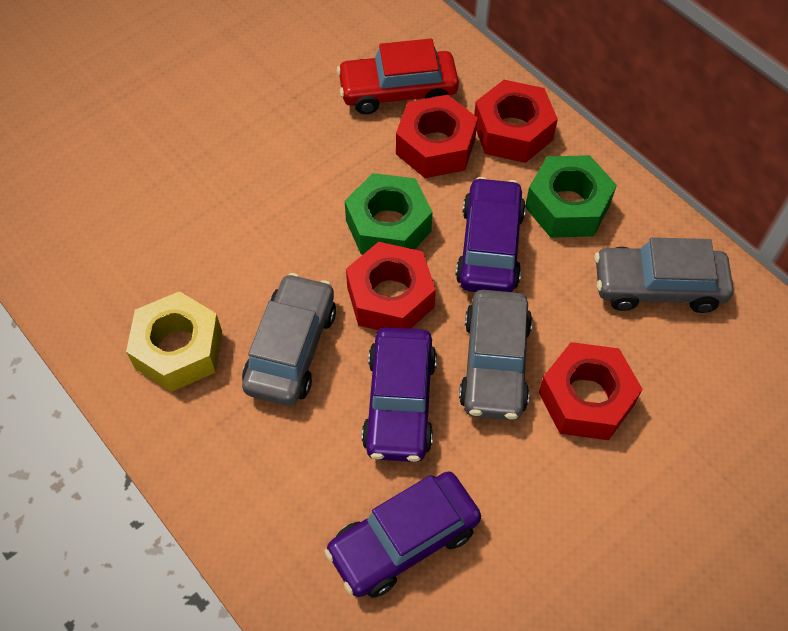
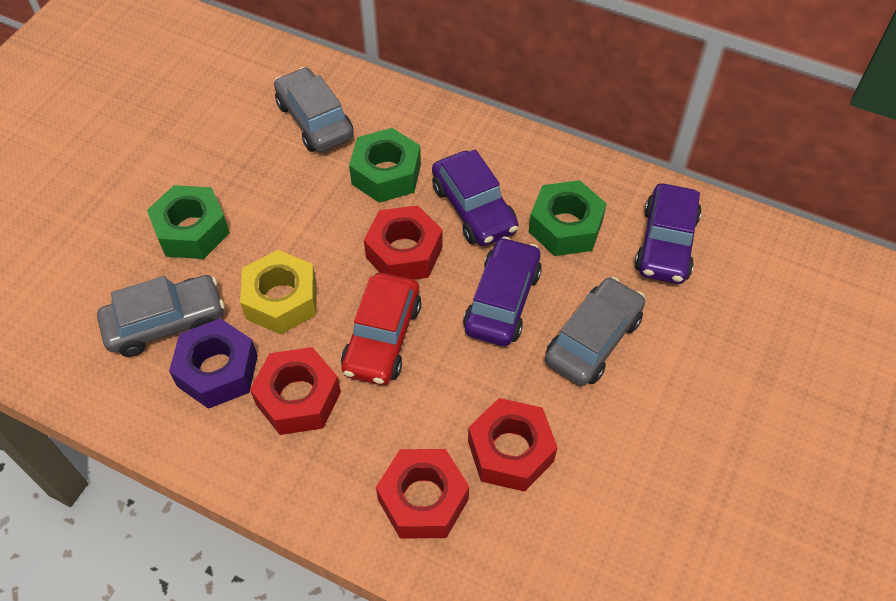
green nut: 2 -> 3
purple nut: 0 -> 1

